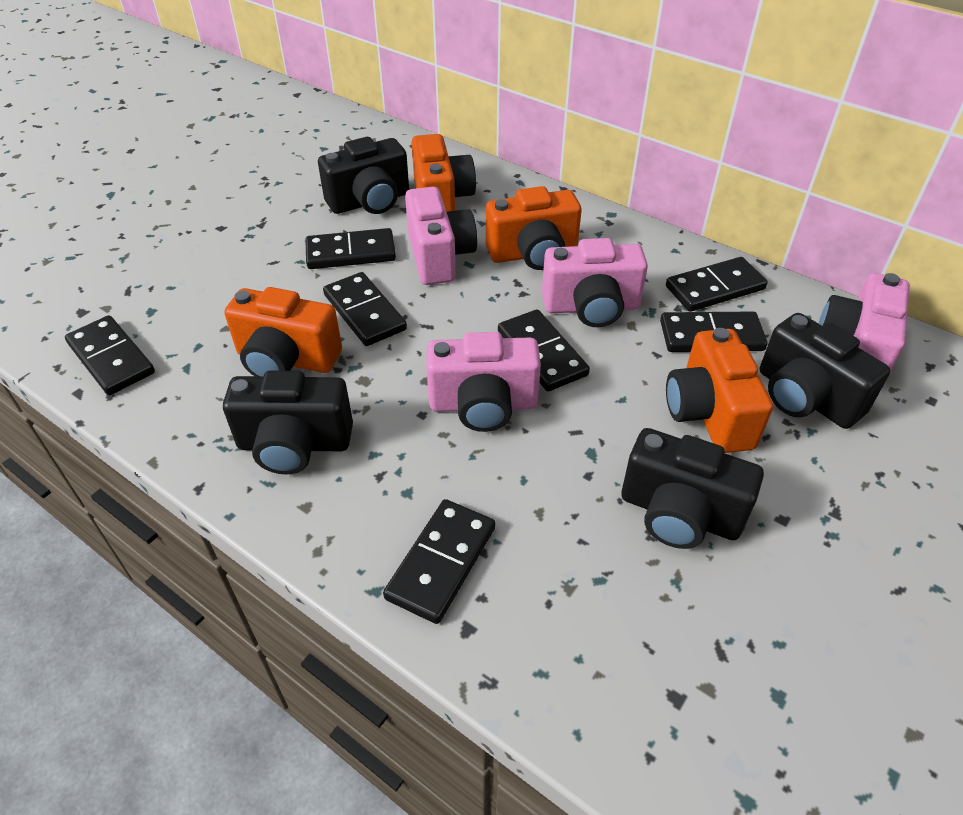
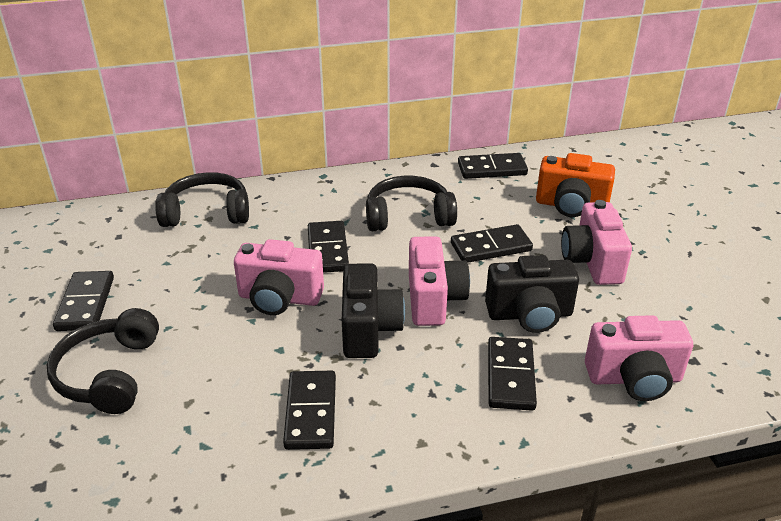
black camera: 4 -> 2
black domino: 7 -> 6
black headphones: 0 -> 3
orange camera: 4 -> 1

